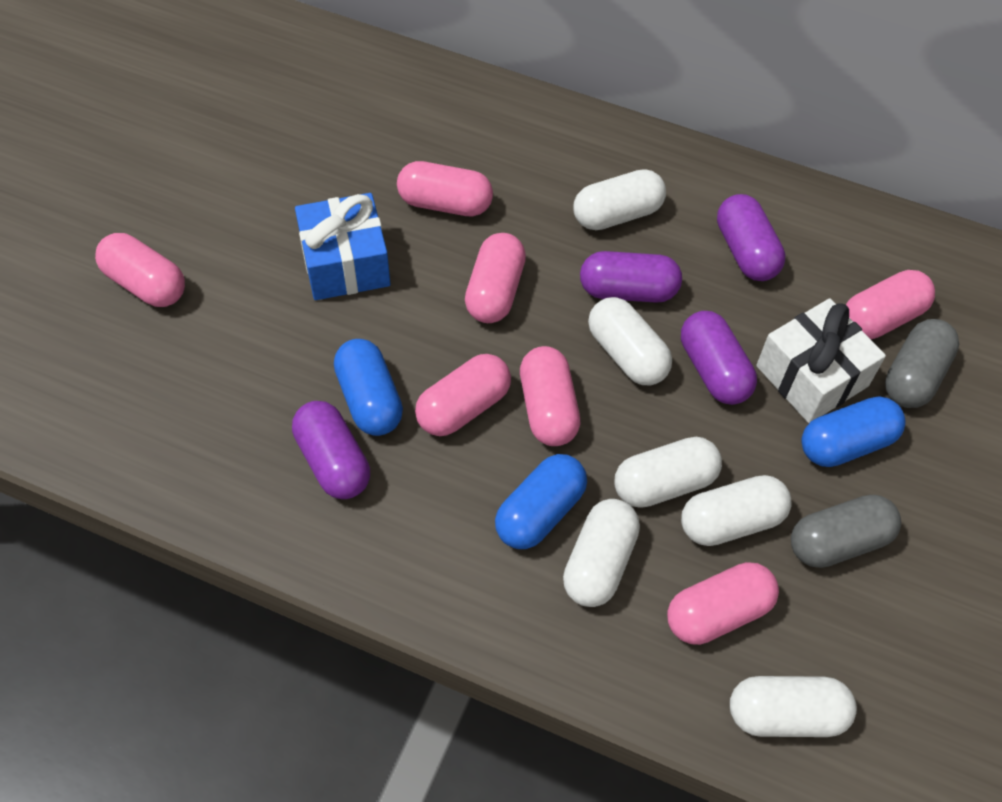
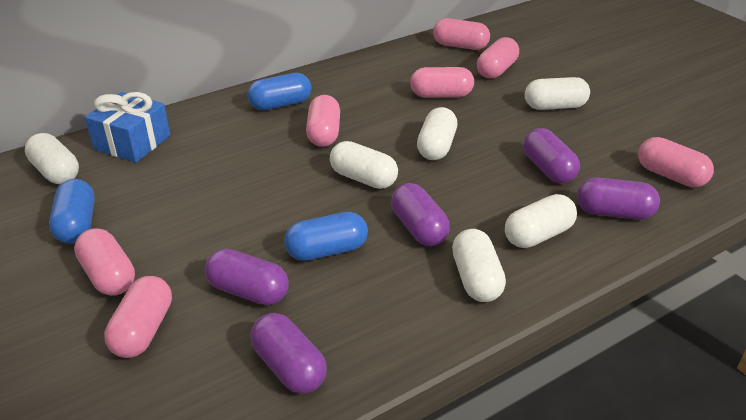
grey capsule: 2 -> 0
purple capsule: 4 -> 5
white gift: 1 -> 0

